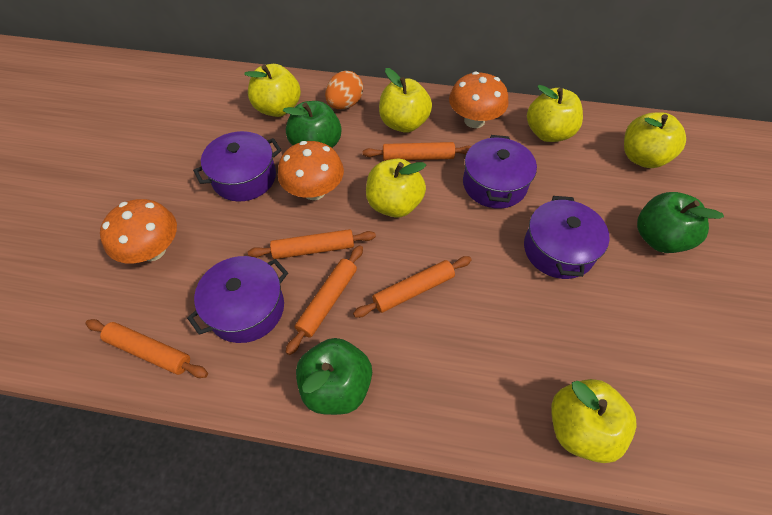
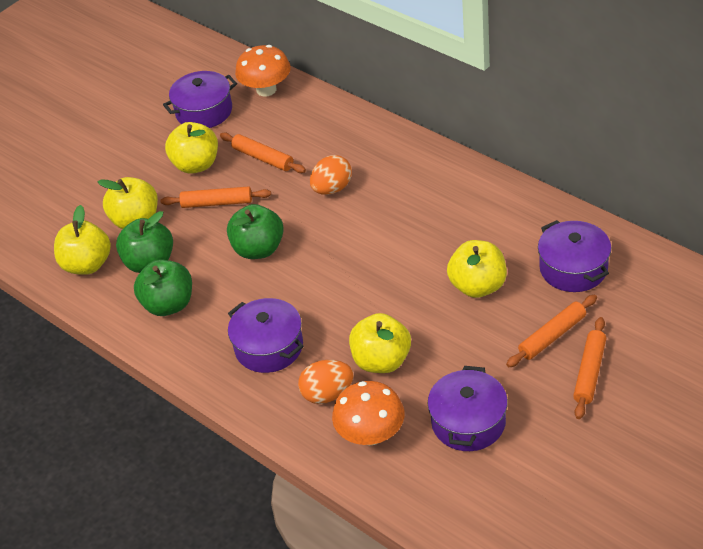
orange egg: 1 -> 2
orange mushroom: 3 -> 2
orange rolling pin: 5 -> 4
yellow apple: 6 -> 5

